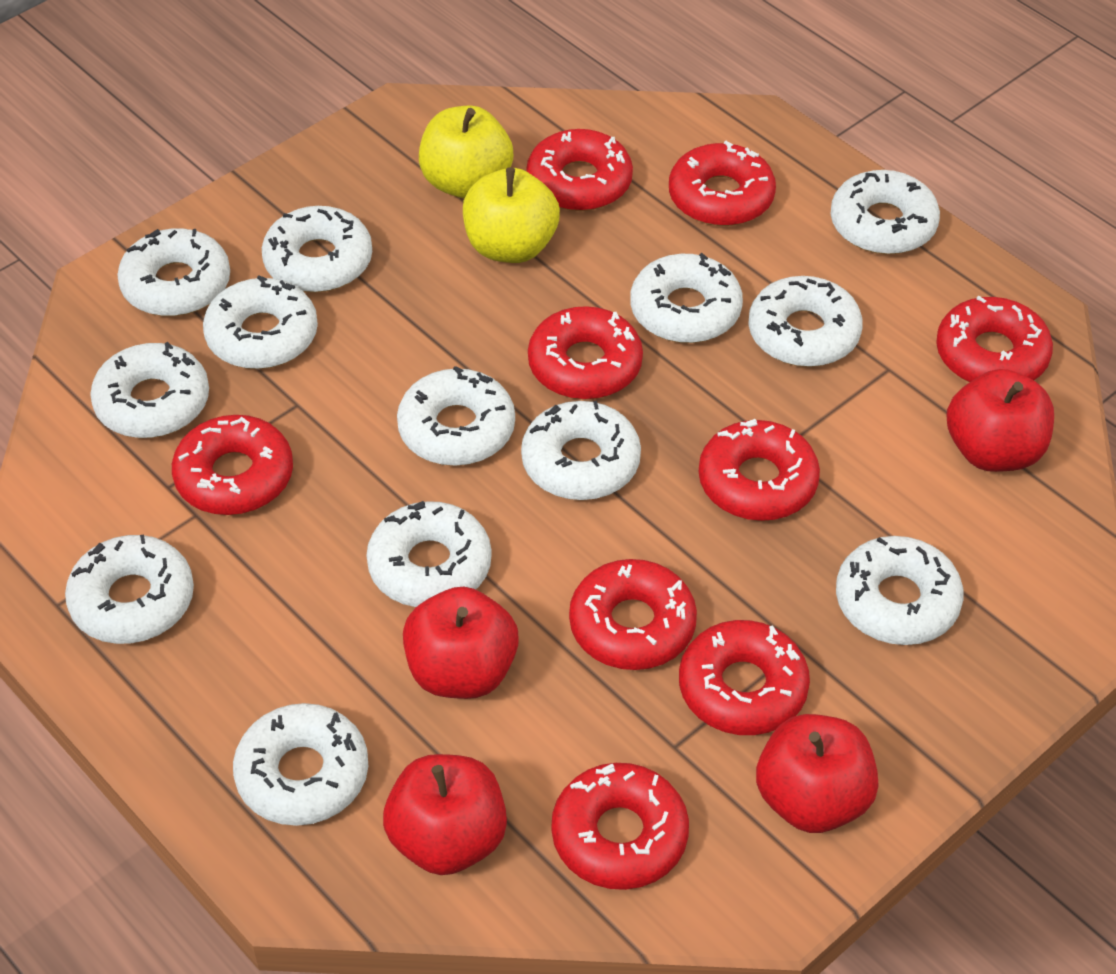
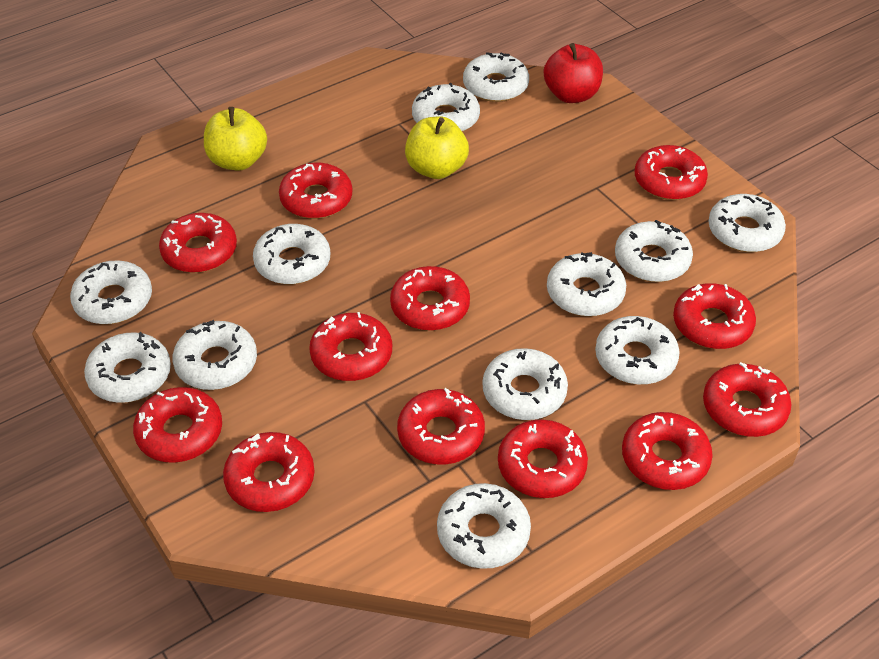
red apple: 4 -> 1
red donut: 9 -> 12
white donut: 13 -> 12

